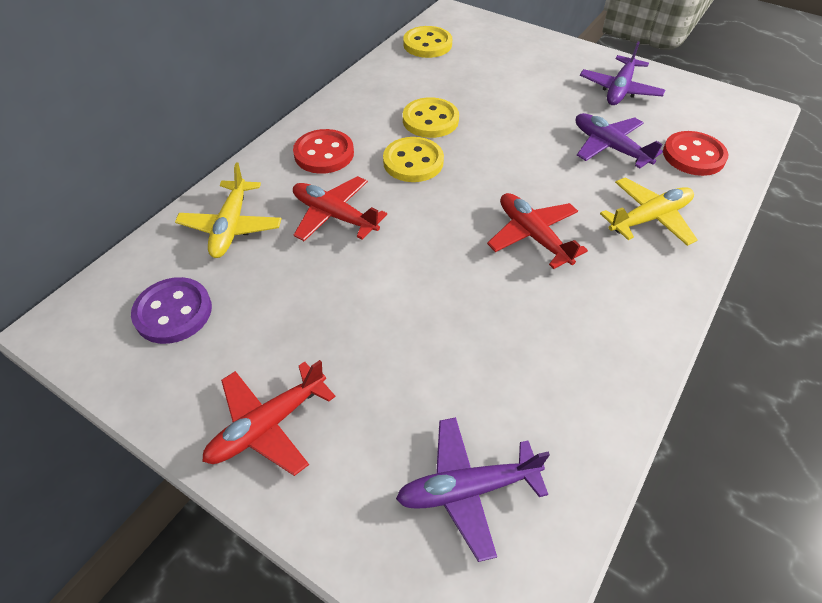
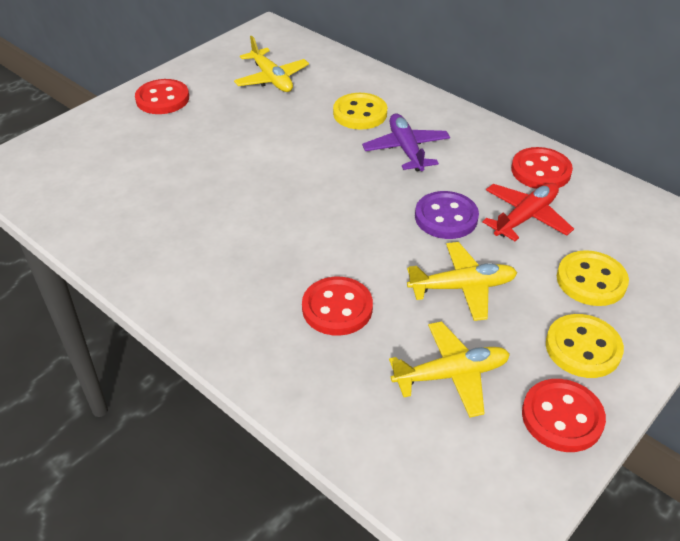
purple plane: 3 -> 1
red button: 2 -> 4
red plane: 3 -> 1
yellow plane: 2 -> 3

